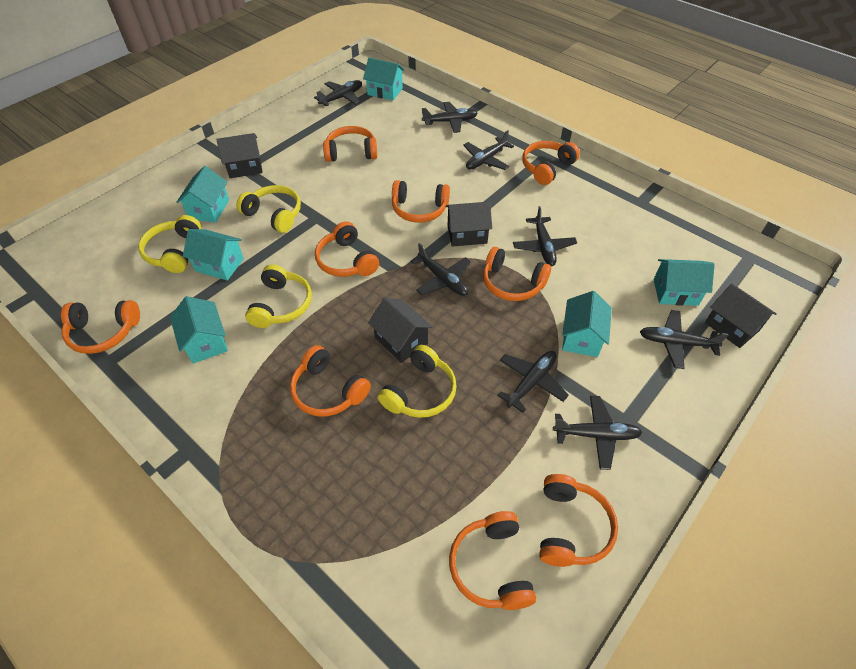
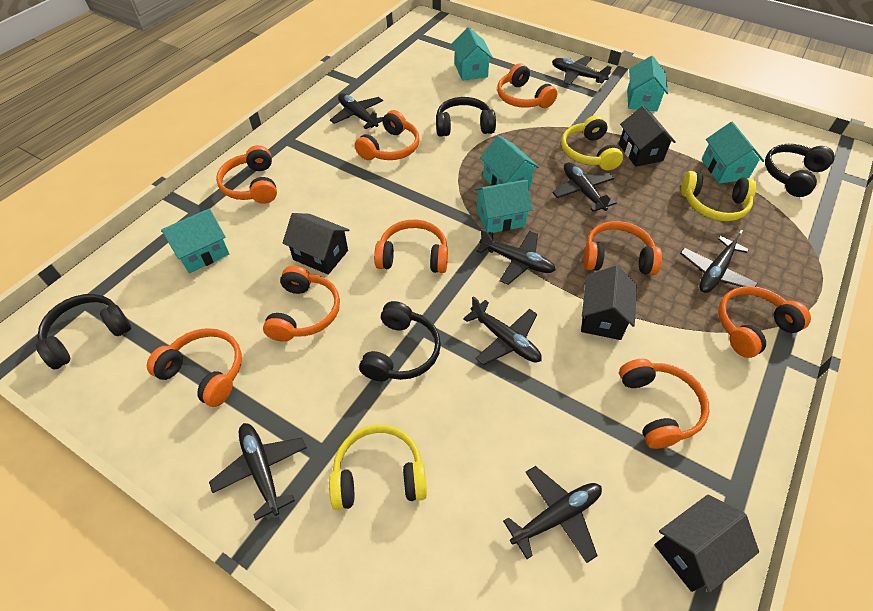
black headphones: 0 -> 4
yellow headphones: 4 -> 3

